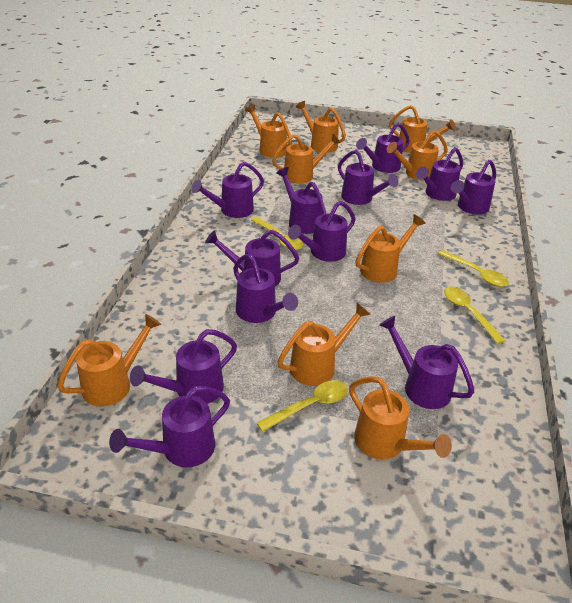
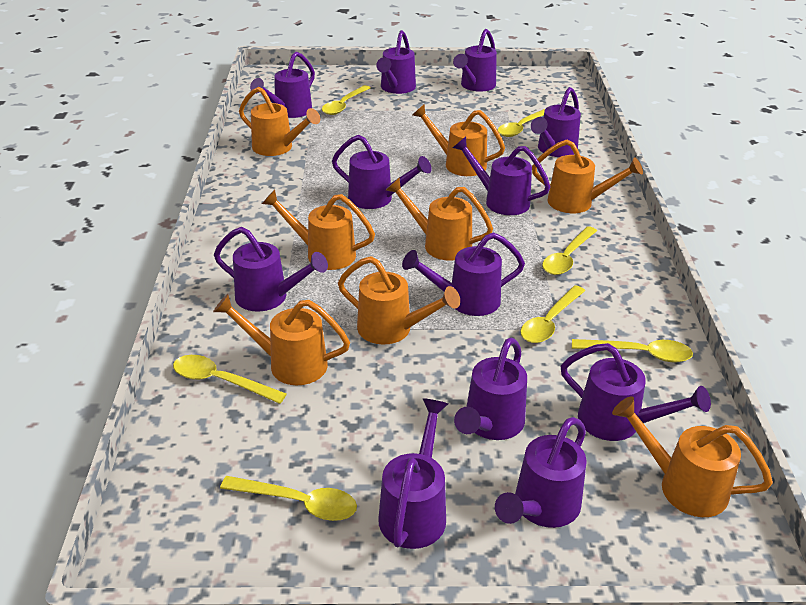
orange watering can: 9 -> 8
yellow spoon: 4 -> 7

